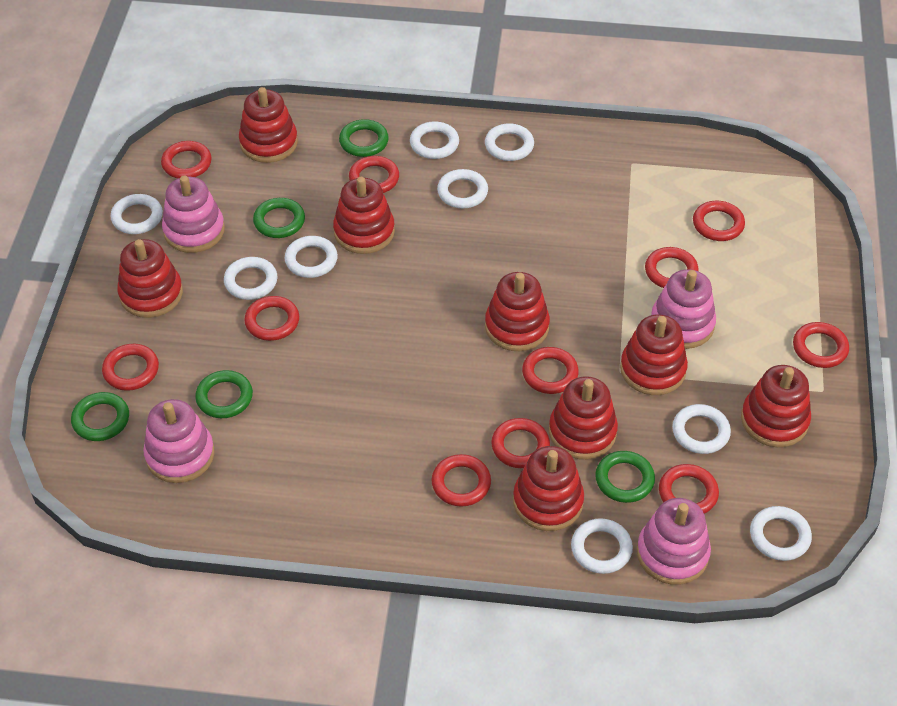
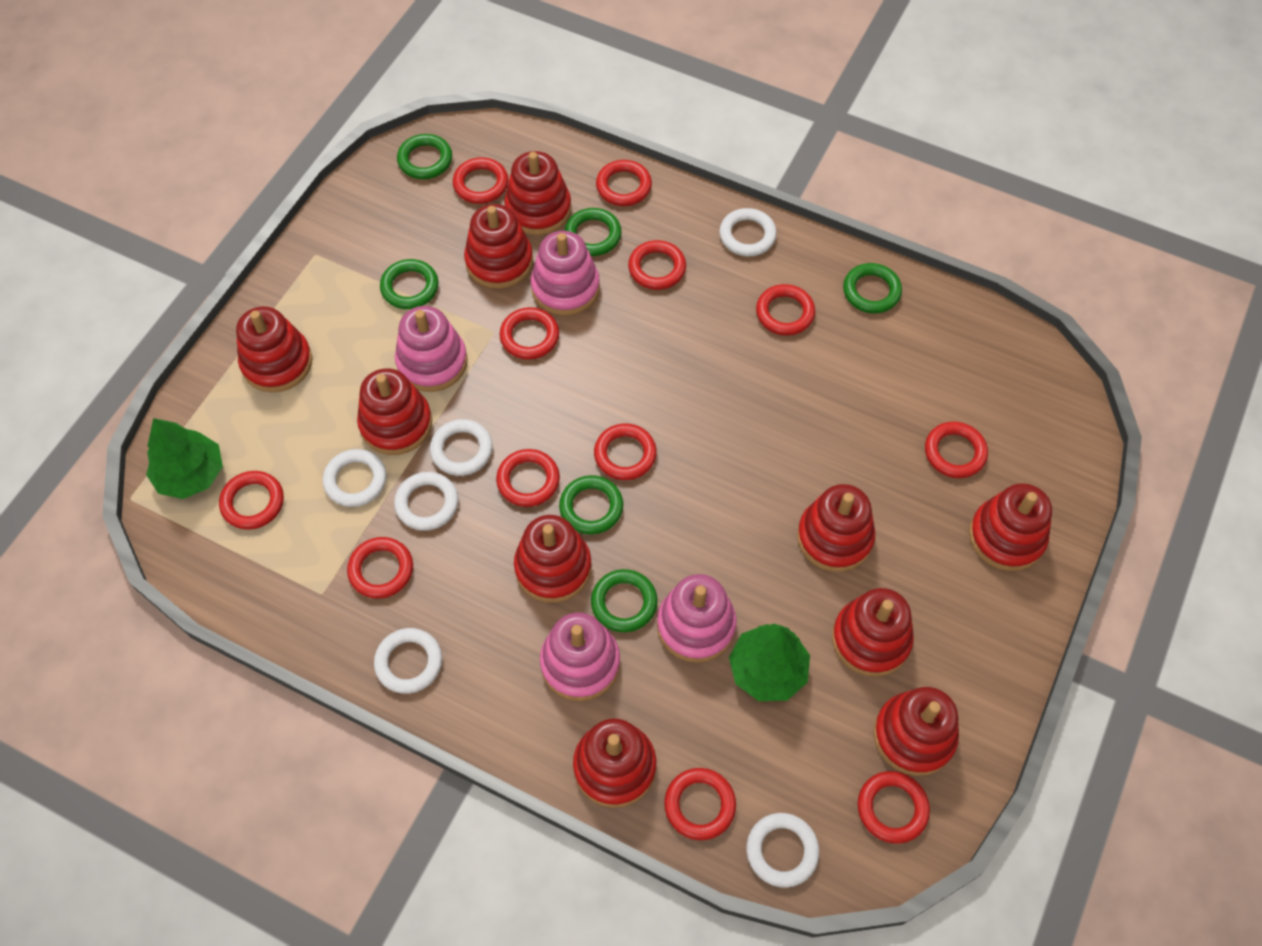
green ring: 5 -> 6
green tree: 0 -> 2
red ring: 11 -> 12
red stacking toy: 8 -> 10
white ring: 9 -> 6

